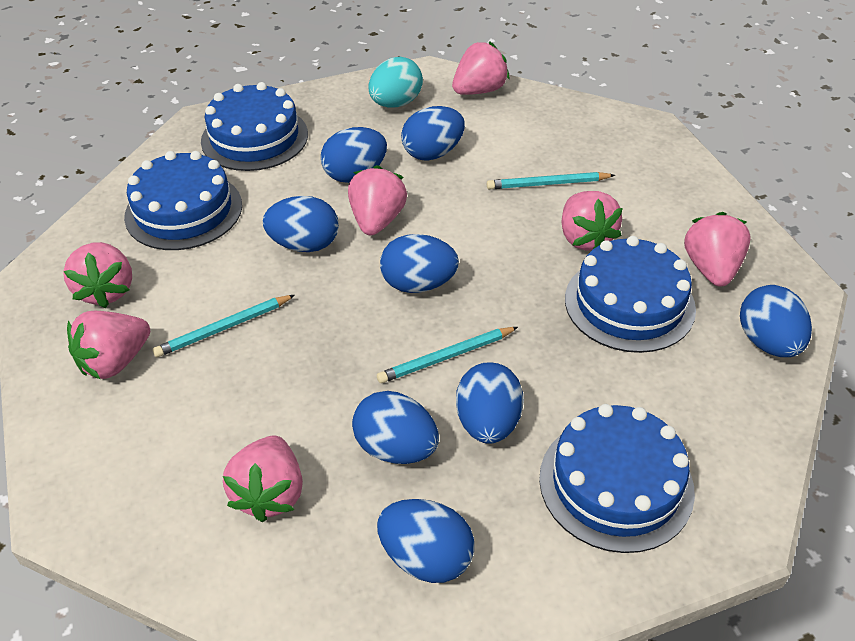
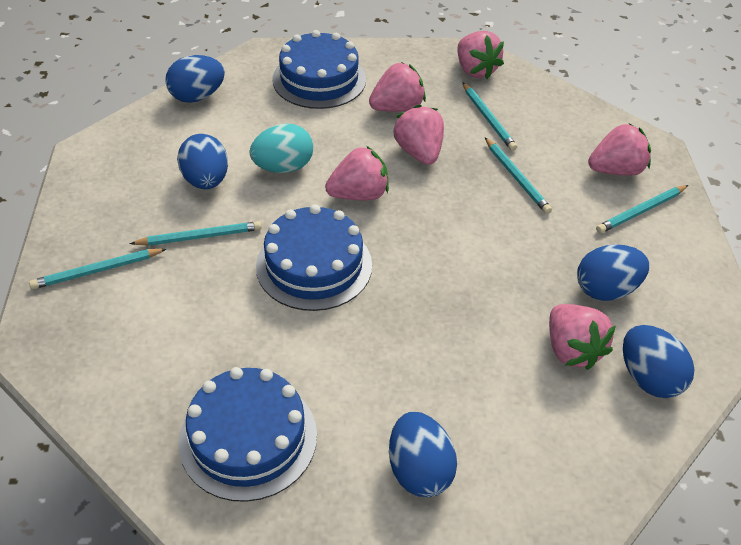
blue cake: 4 -> 3
blue egg: 8 -> 5
pink strawberry: 7 -> 6
turquoise pencil: 3 -> 5

